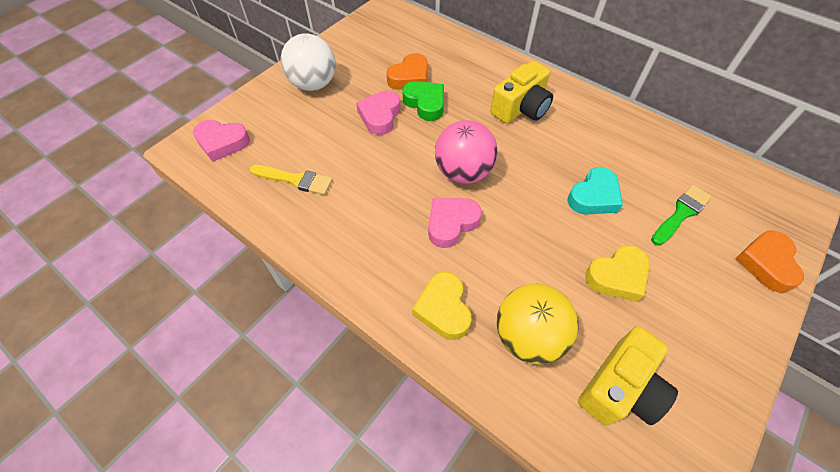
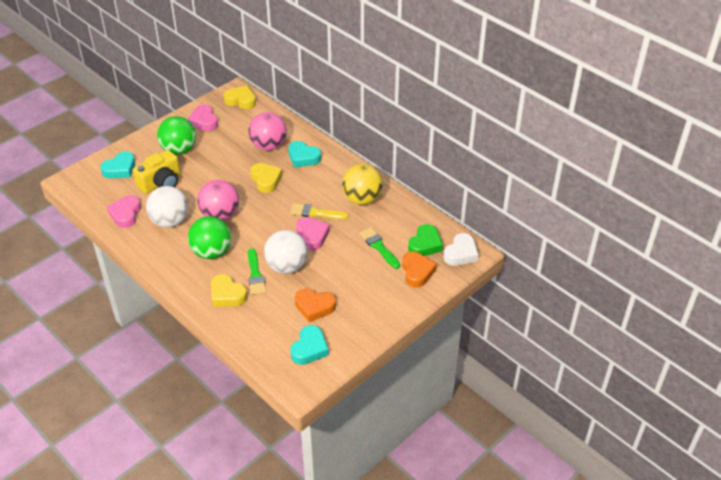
green ball: 0 -> 2
green brush: 1 -> 2
pink ball: 1 -> 2
turquoise heart: 1 -> 3
white ball: 1 -> 2
white heart: 0 -> 1
yellow camera: 2 -> 1
yellow heart: 2 -> 3

